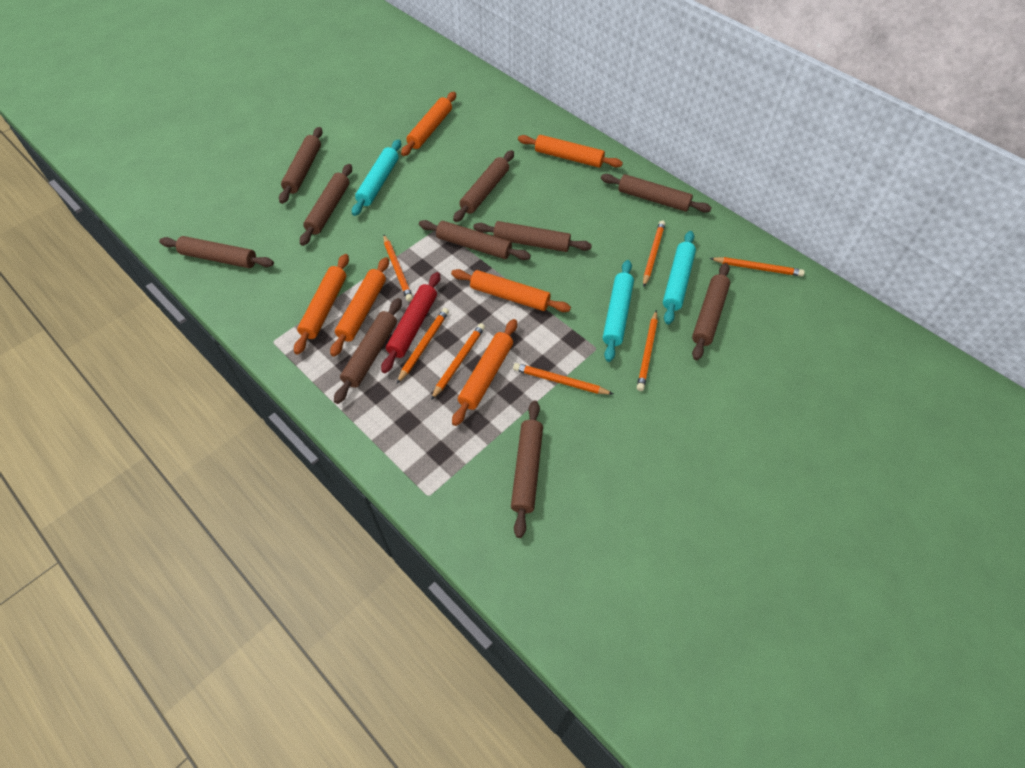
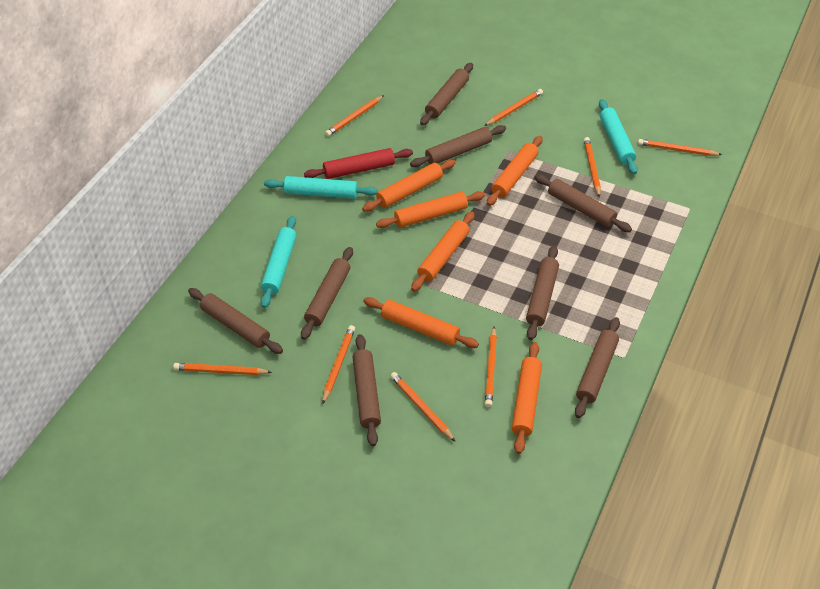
brown rolling pin: 10 -> 8
orange pencil: 7 -> 8

